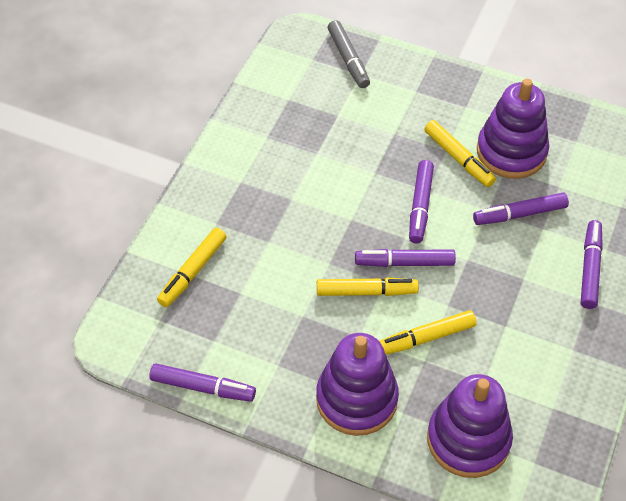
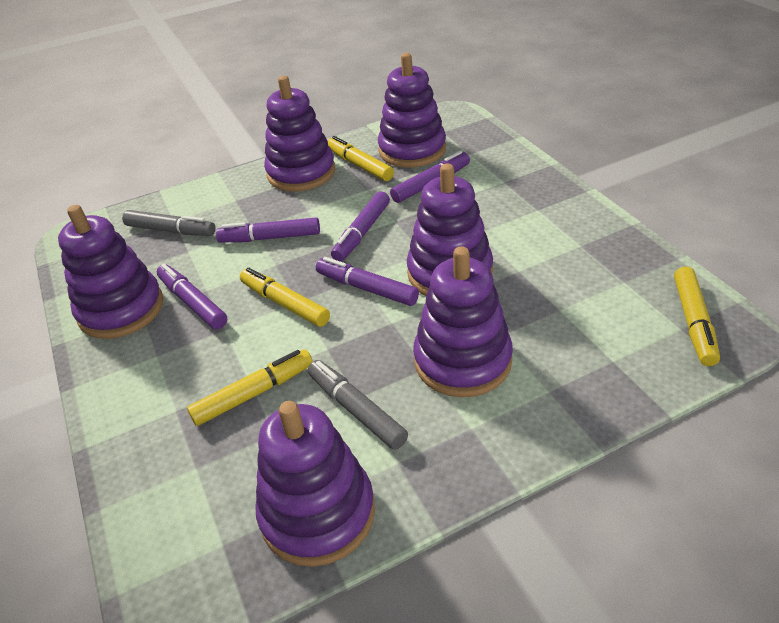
grey marker: 1 -> 2
purple stacking toy: 3 -> 6

